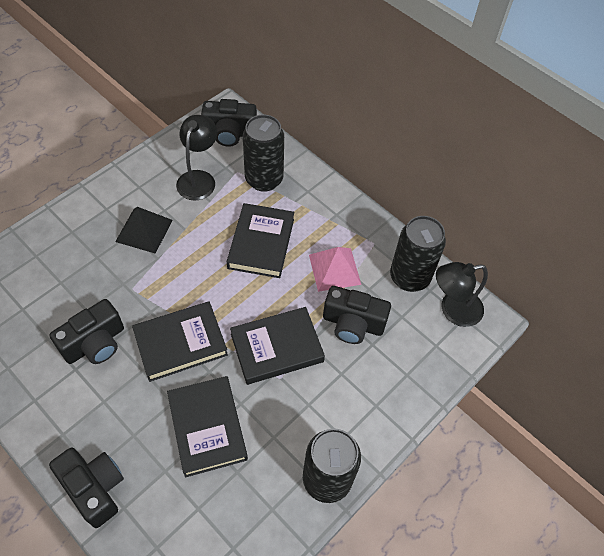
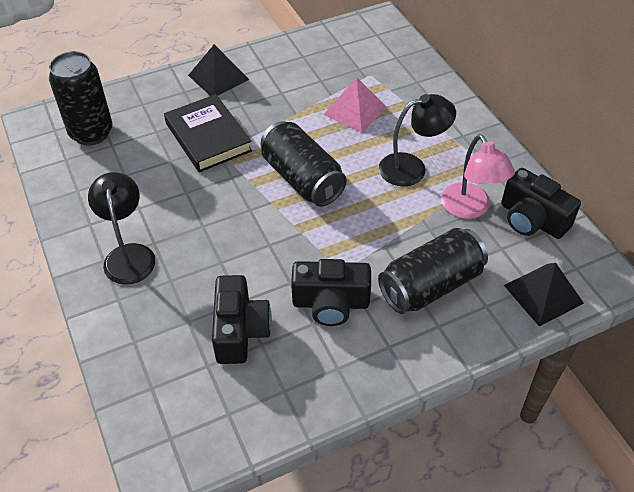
black book: 4 -> 1
black camera: 4 -> 3
black pyramid: 1 -> 2
pink lamp: 0 -> 1

